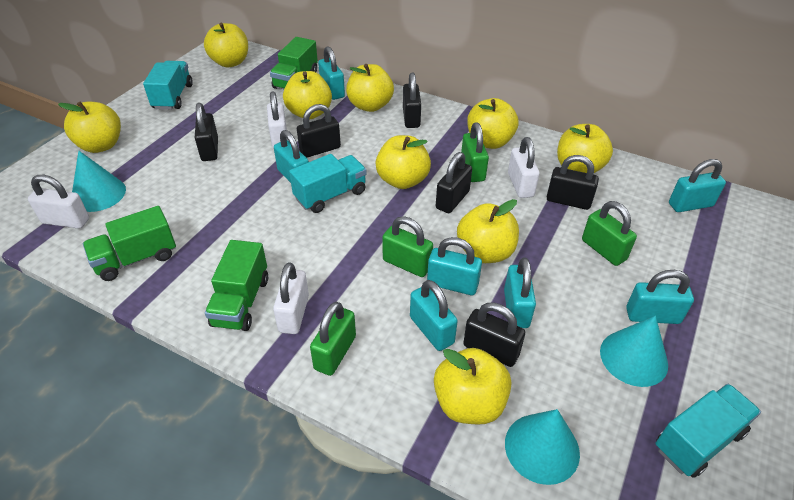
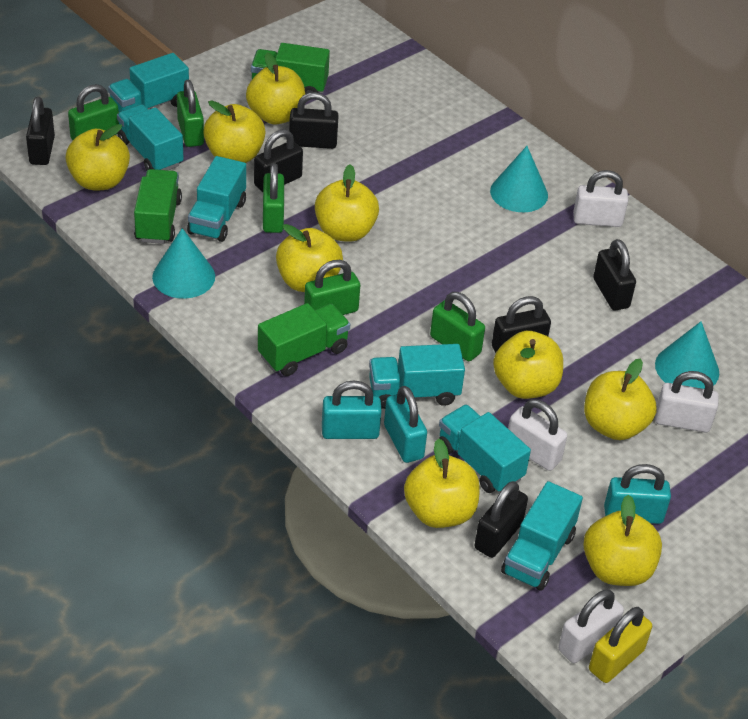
green padlock: 4 -> 5
turquoise padlock: 7 -> 3
turquoise truck: 3 -> 6
yellow padlock: 0 -> 1

